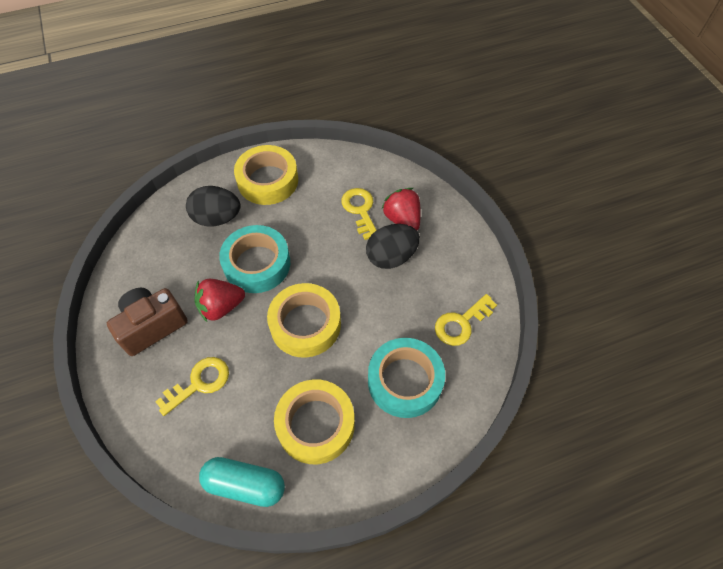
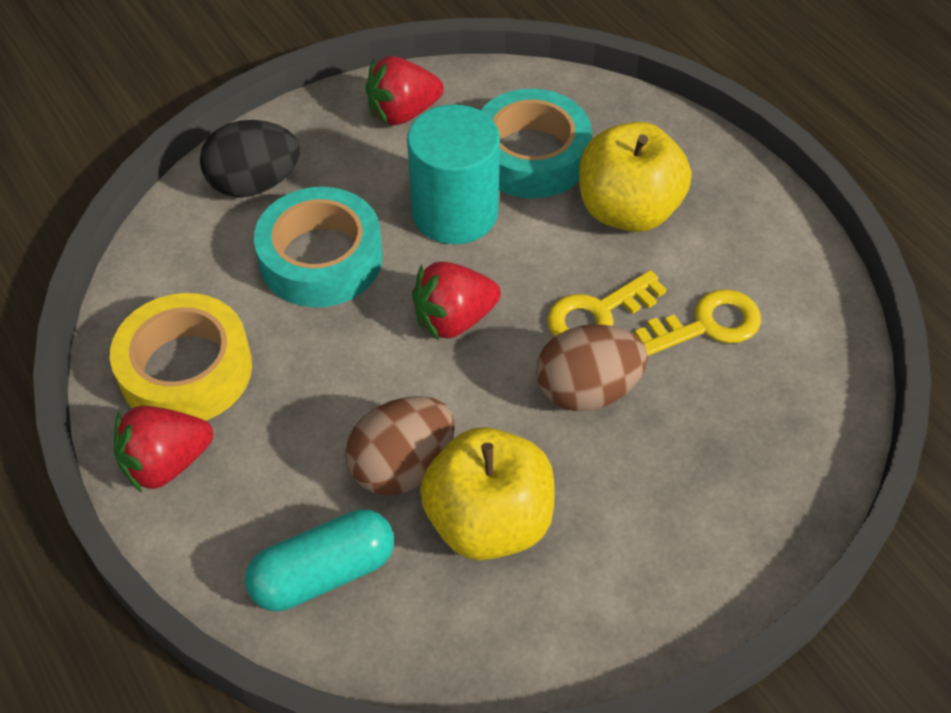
black egg: 2 -> 1
brown camera: 1 -> 0
brown egg: 0 -> 2
red strawberry: 2 -> 3
turquoise cylinder: 0 -> 1
yellow apple: 0 -> 2
yellow key: 3 -> 2
yellow tape: 3 -> 1

